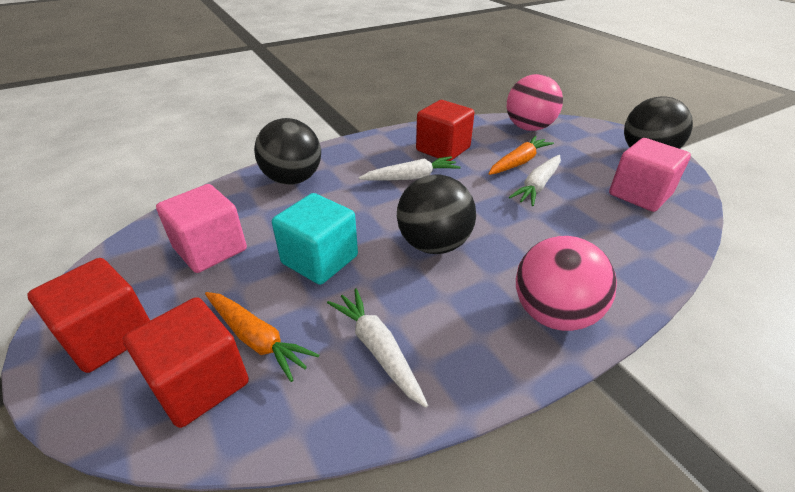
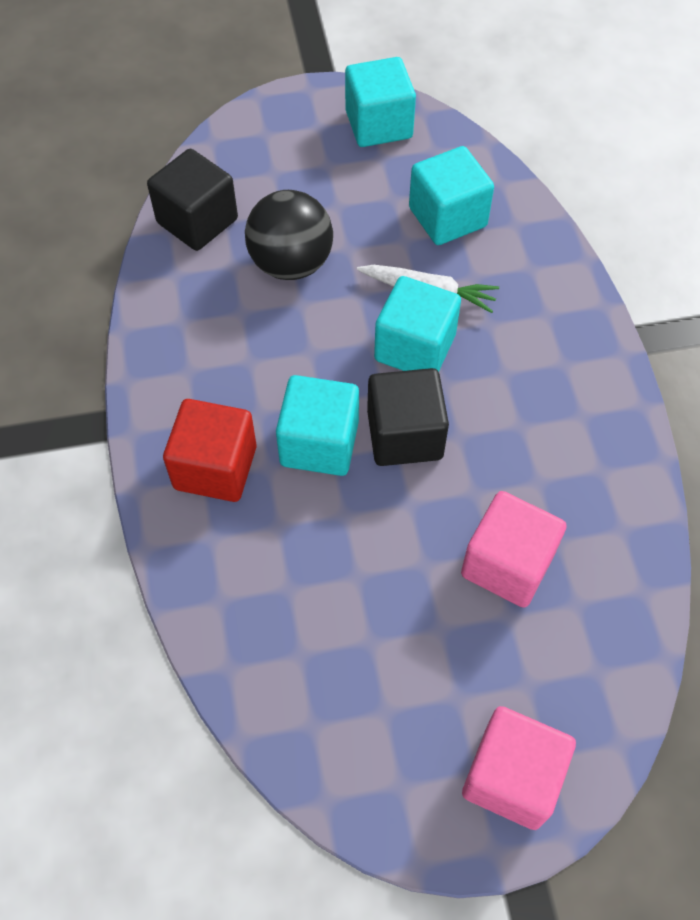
black ball: 3 -> 1
black cube: 0 -> 2
orange carrot: 2 -> 0
pink ball: 2 -> 0
red cube: 3 -> 1
turquoise cube: 1 -> 4
white carrot: 3 -> 1

